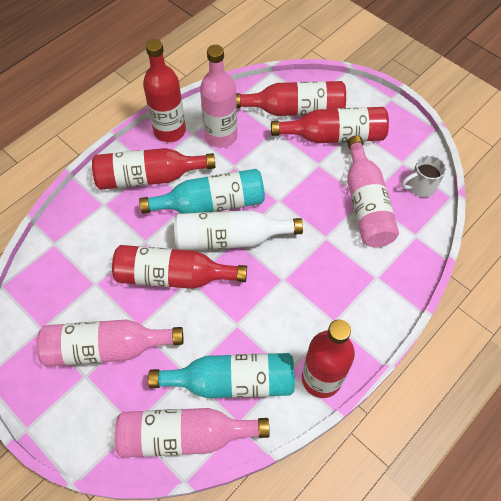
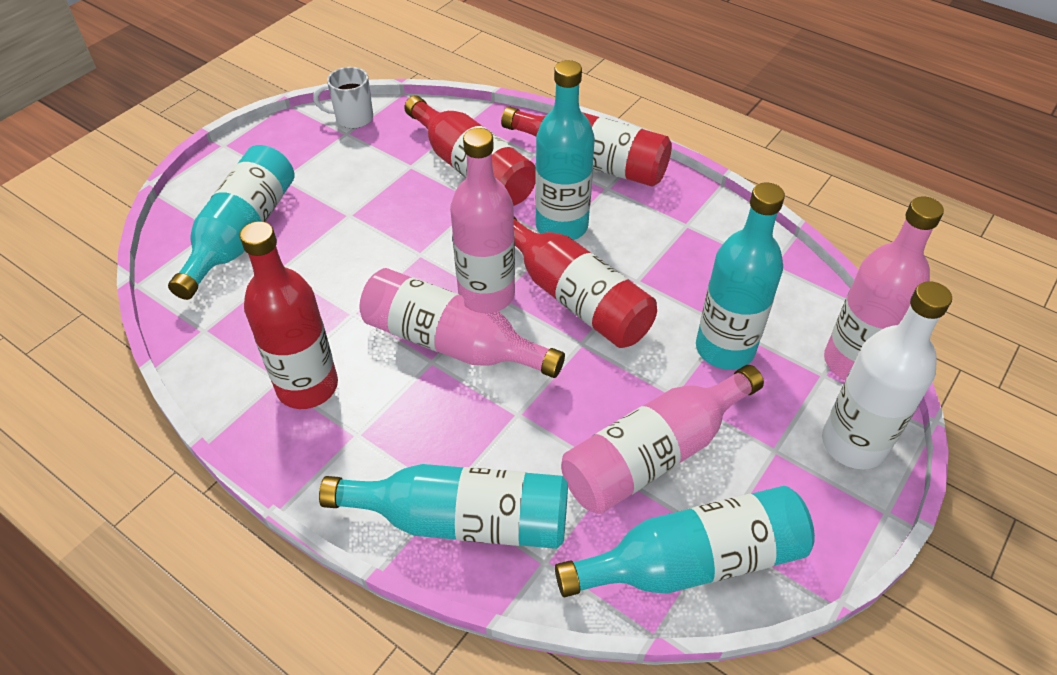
red bottle: 6 -> 4
turquoise bottle: 2 -> 5

